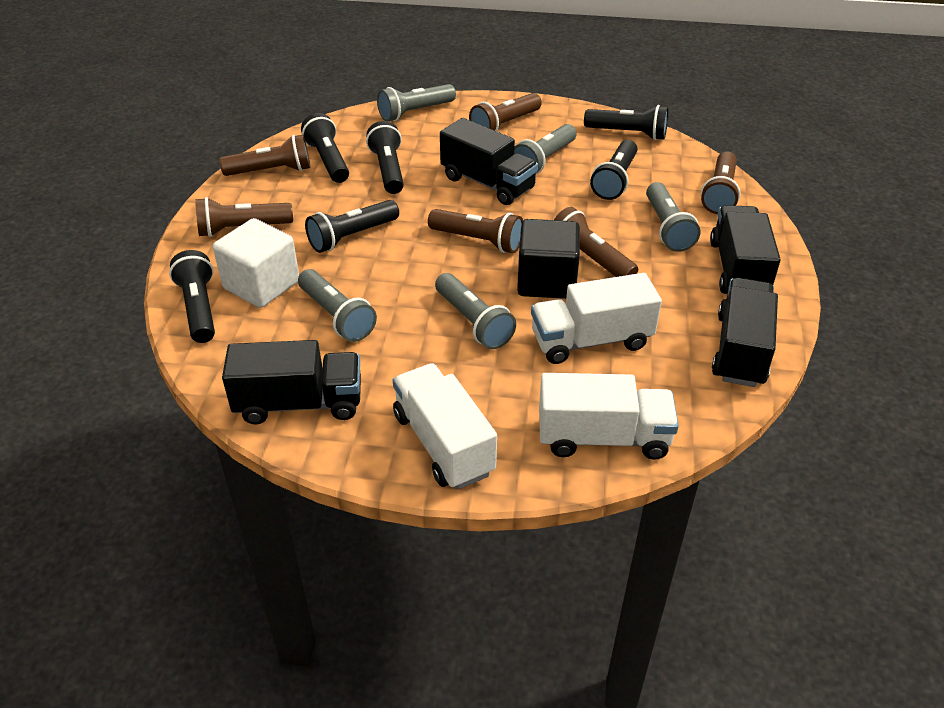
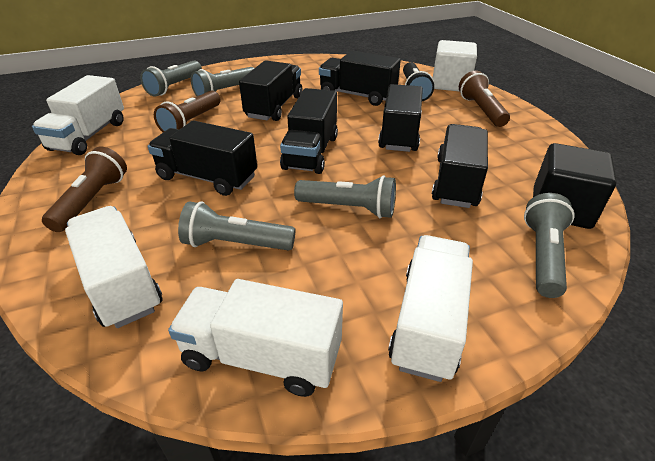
black flashlight: 6 -> 1
black truck: 4 -> 6
brown flashlight: 6 -> 3
white truck: 3 -> 4

